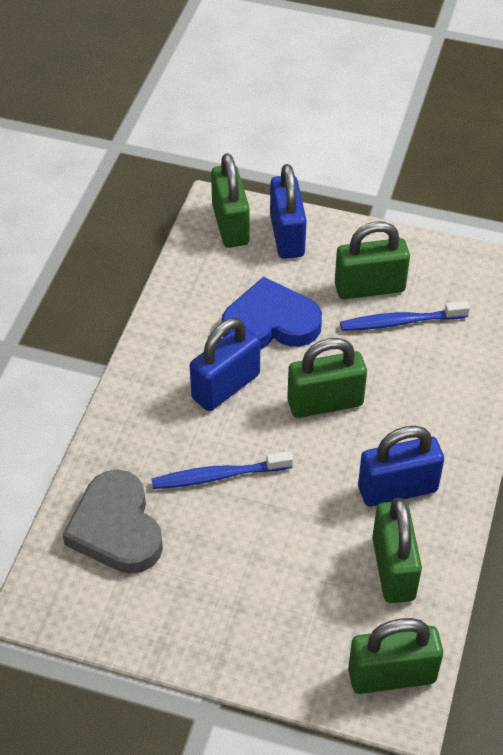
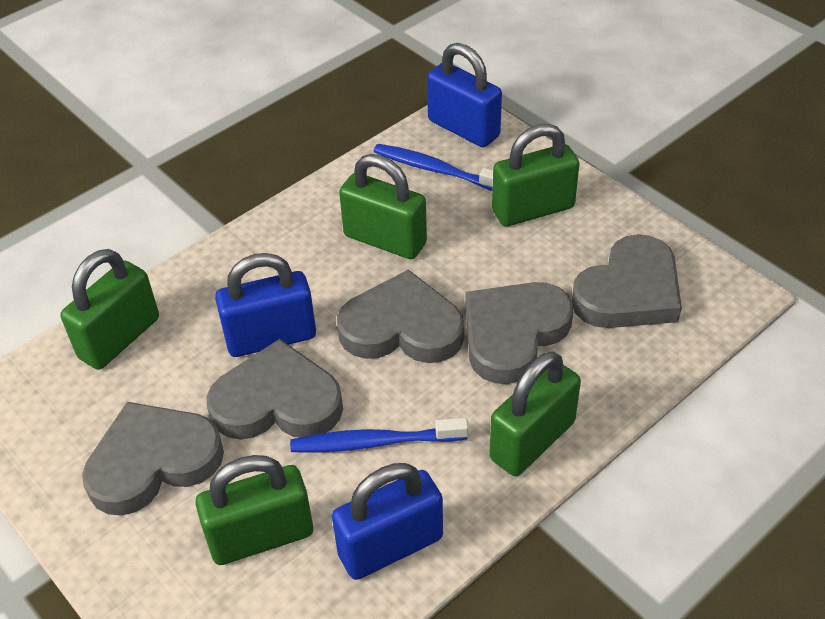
blue heart: 1 -> 0
grey heart: 1 -> 5

